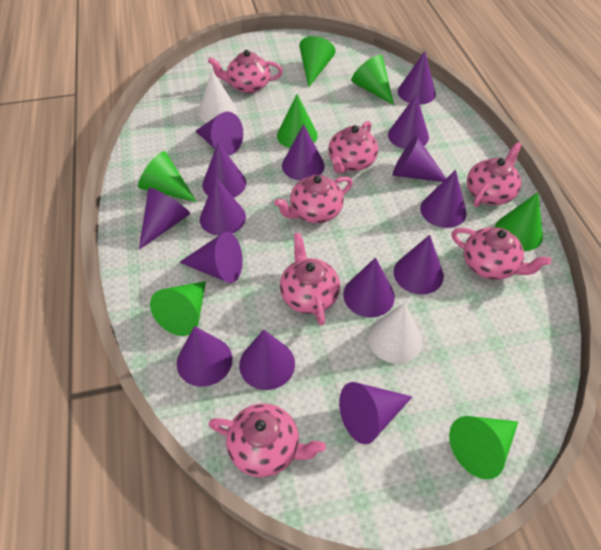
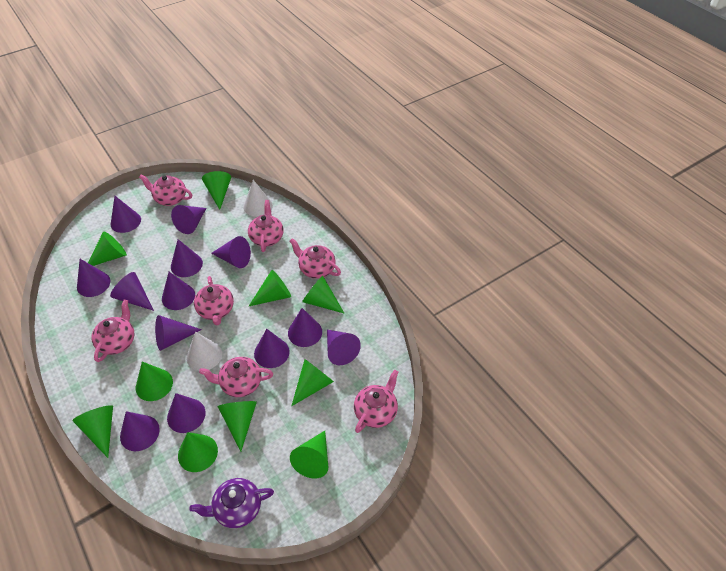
green cone: 7 -> 10
purple cone: 15 -> 13
purple teapot: 0 -> 1

